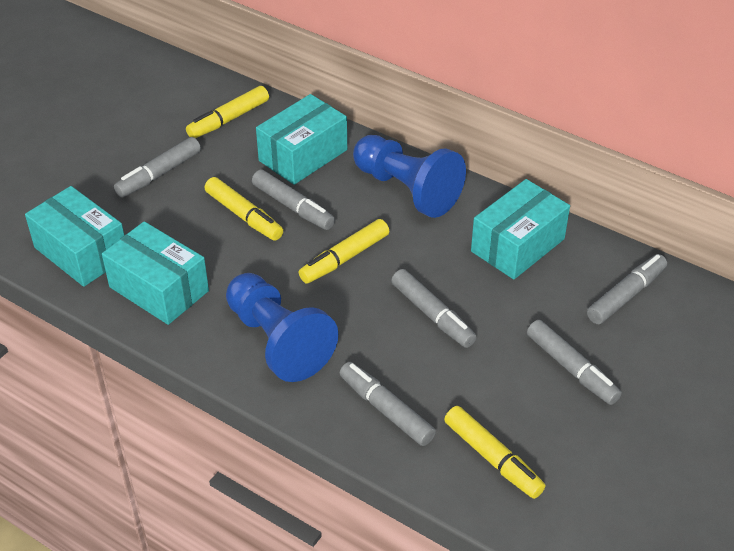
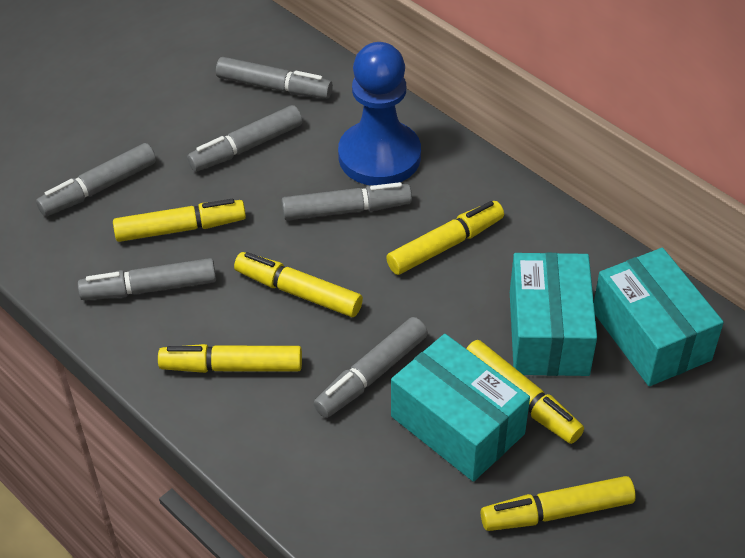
blue pawn: 2 -> 1
turquoise box: 4 -> 3
yellow marker: 4 -> 6

